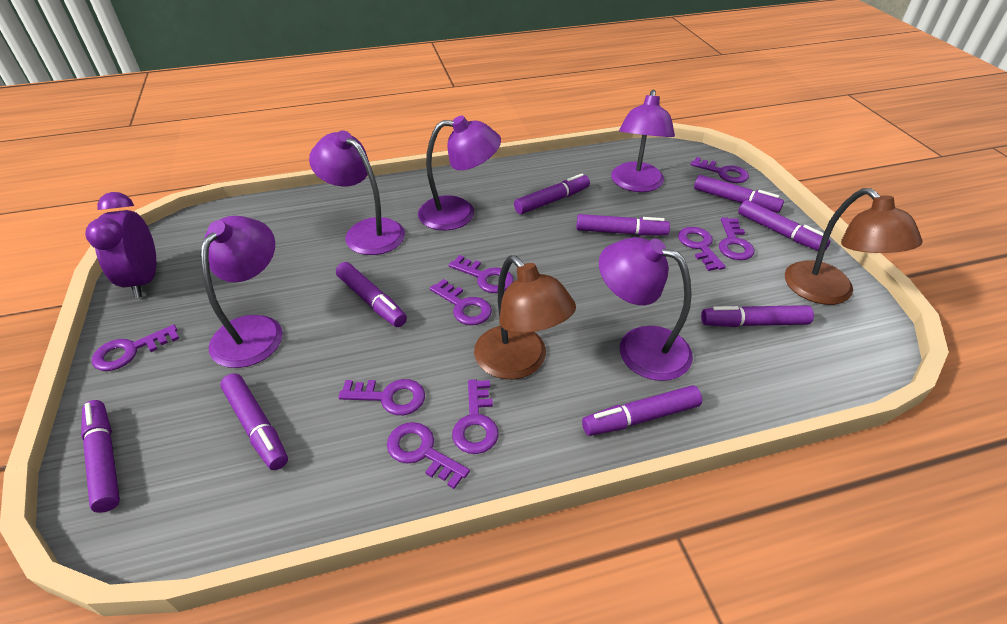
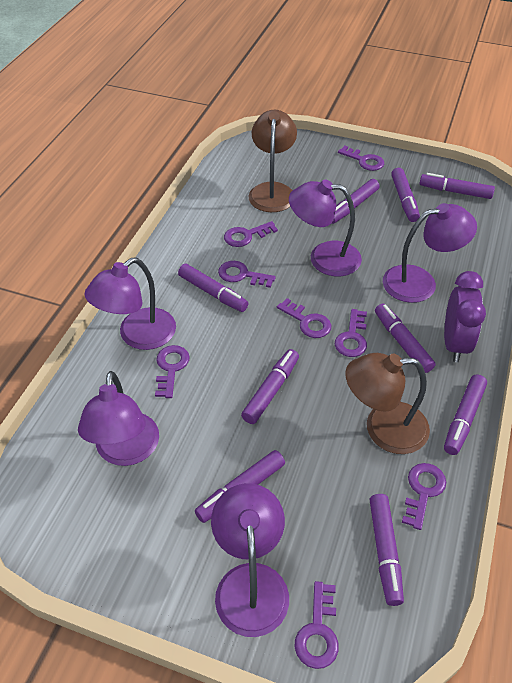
purple key: 9 -> 8

